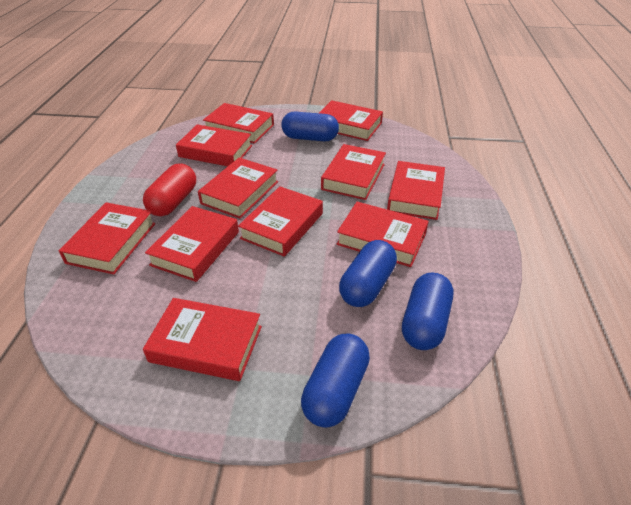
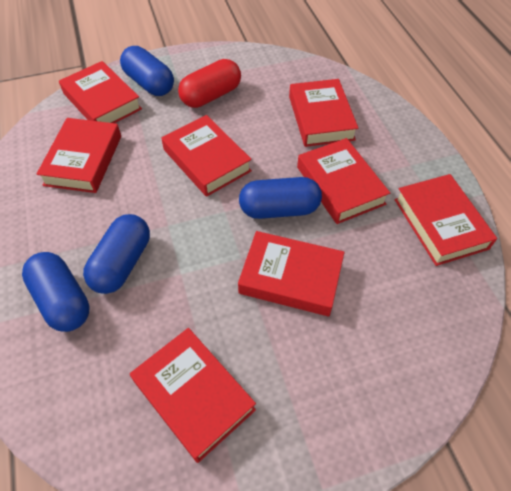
red book: 11 -> 8

